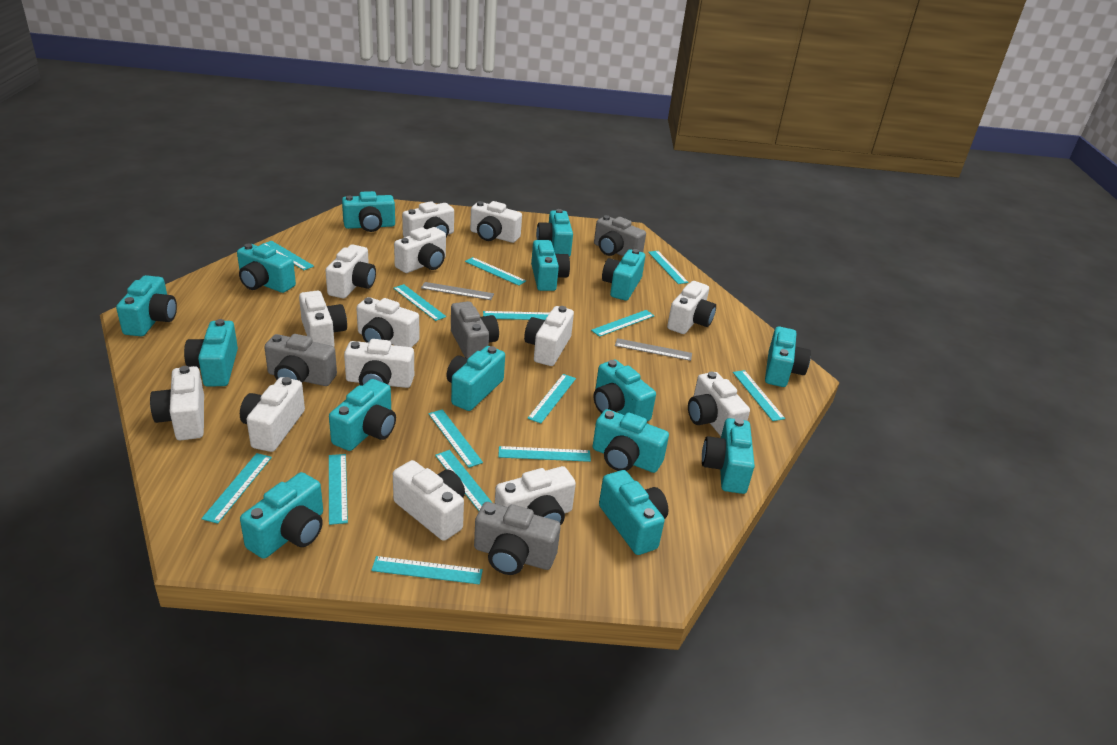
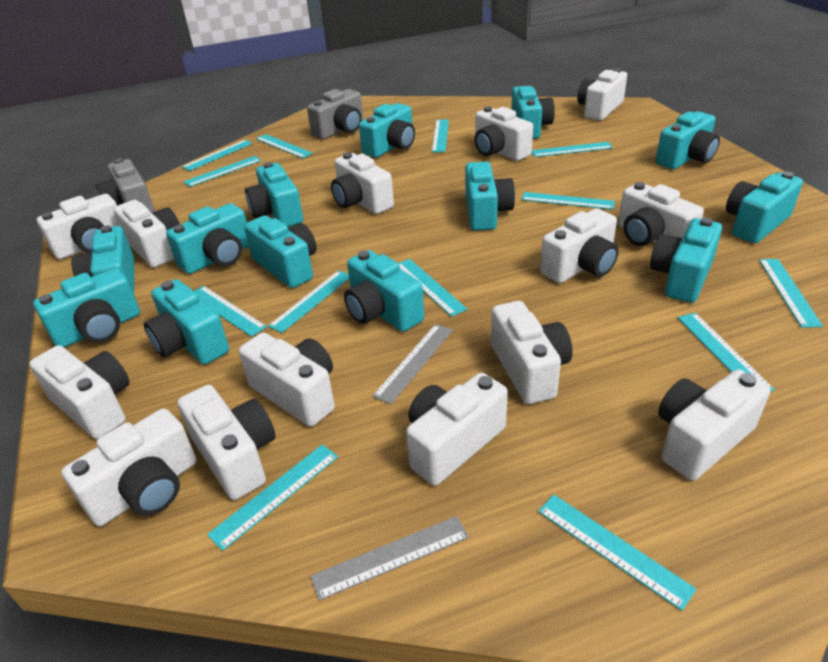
grey camera: 4 -> 2
turquoise camera: 15 -> 13
turquoise ruler: 14 -> 13

